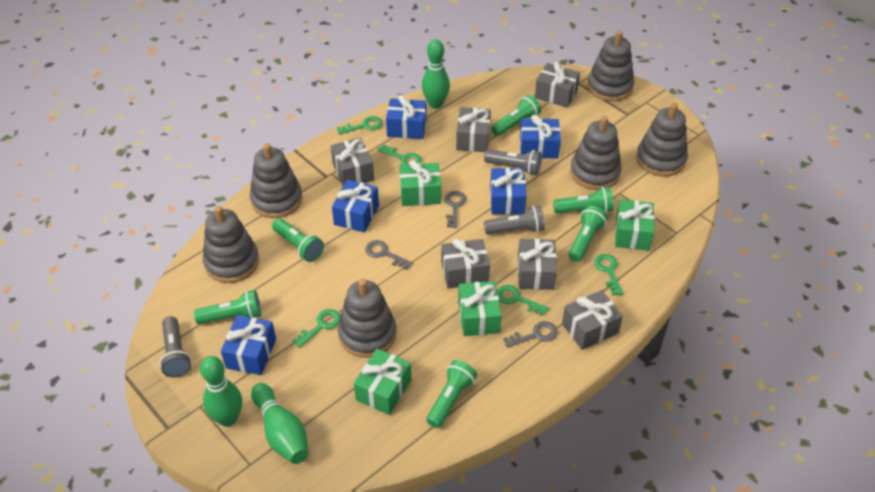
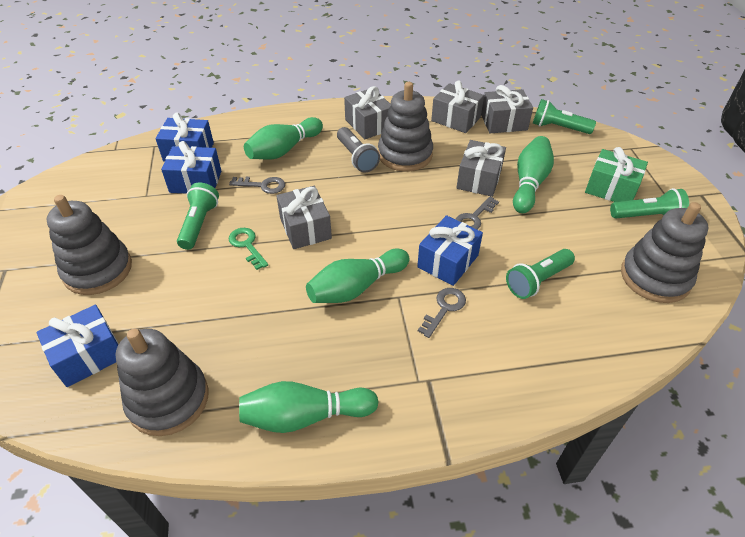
blue gift: 5 -> 4
green bowling pin: 3 -> 4
green flashlight: 6 -> 4
green gift: 4 -> 1
green key: 5 -> 1
grey flashlight: 3 -> 1
grey gift: 6 -> 5
grey stacking toy: 6 -> 4

